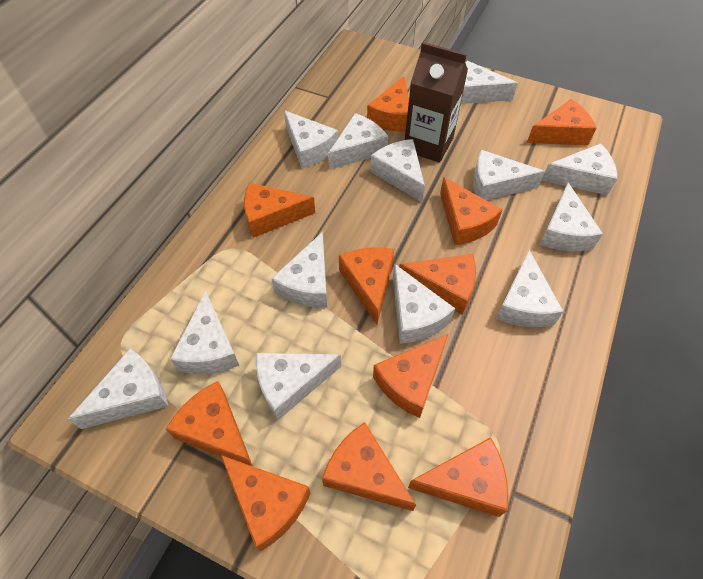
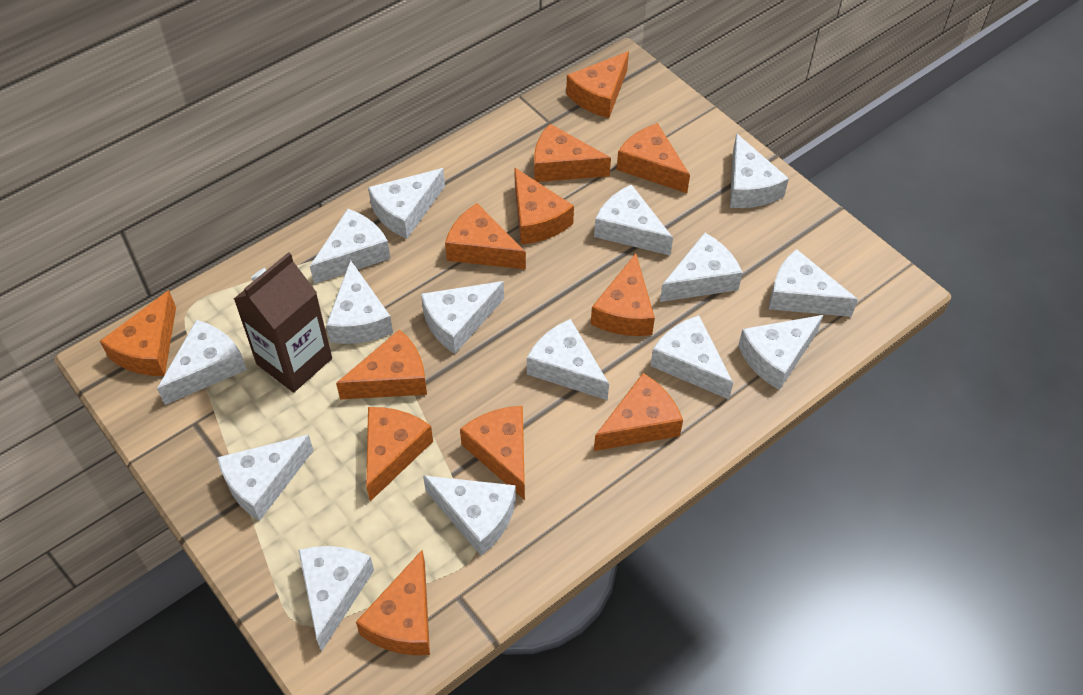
orange cheese: 11 -> 12
white cheese: 13 -> 15

